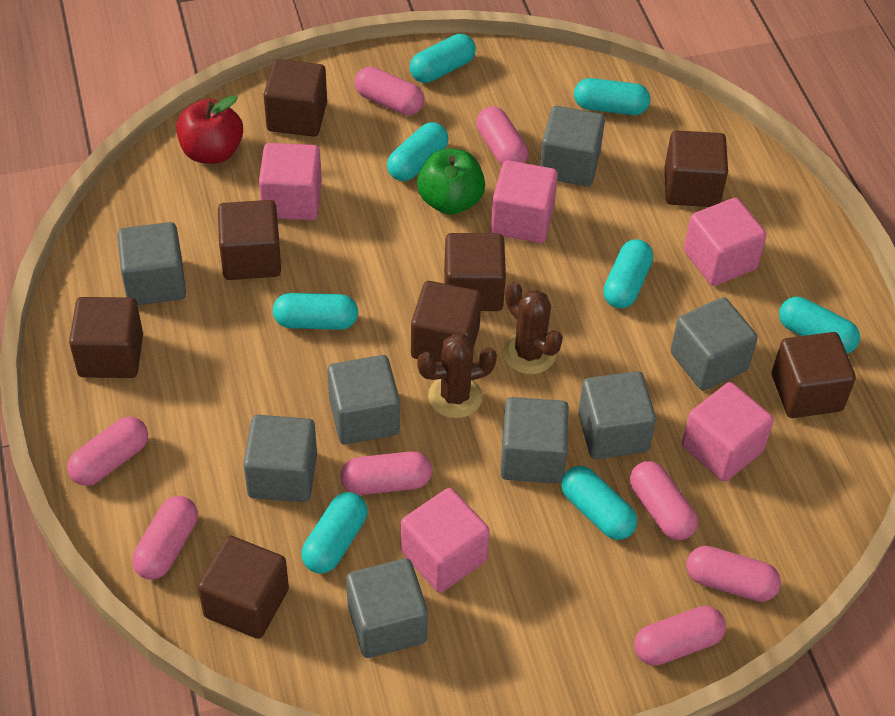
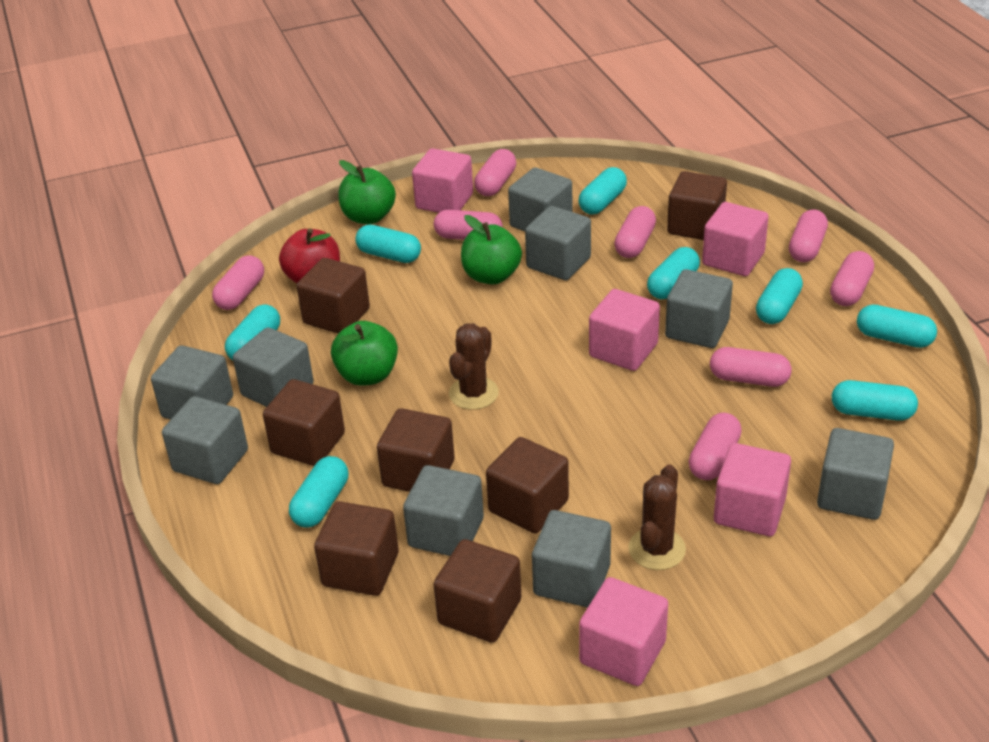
brown cube: 8 -> 7
green apple: 1 -> 3
grey cube: 8 -> 9

